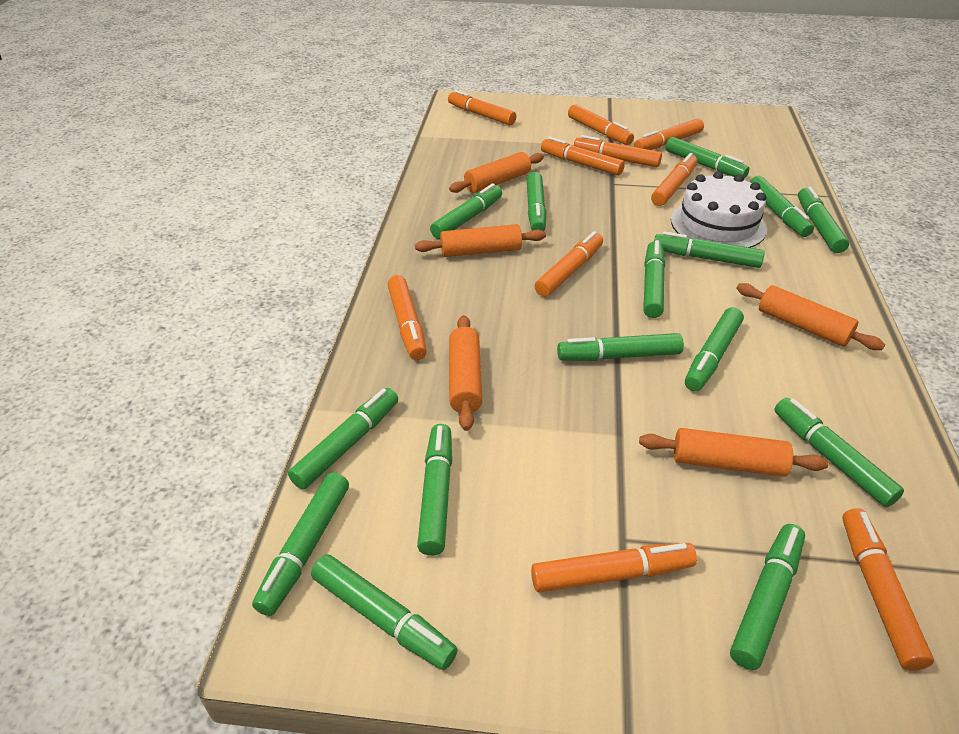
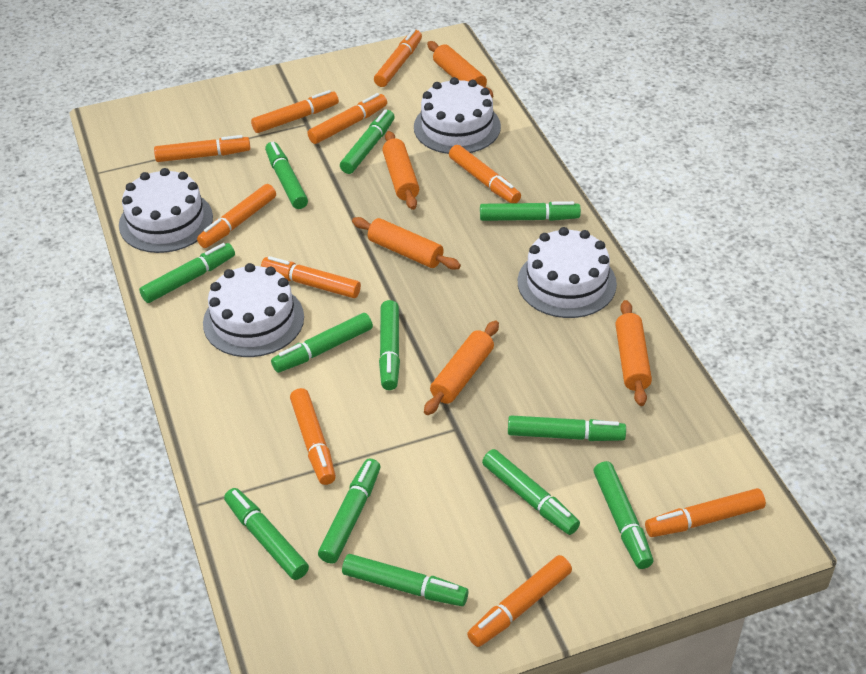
green marker: 15 -> 12
white cake: 1 -> 4

